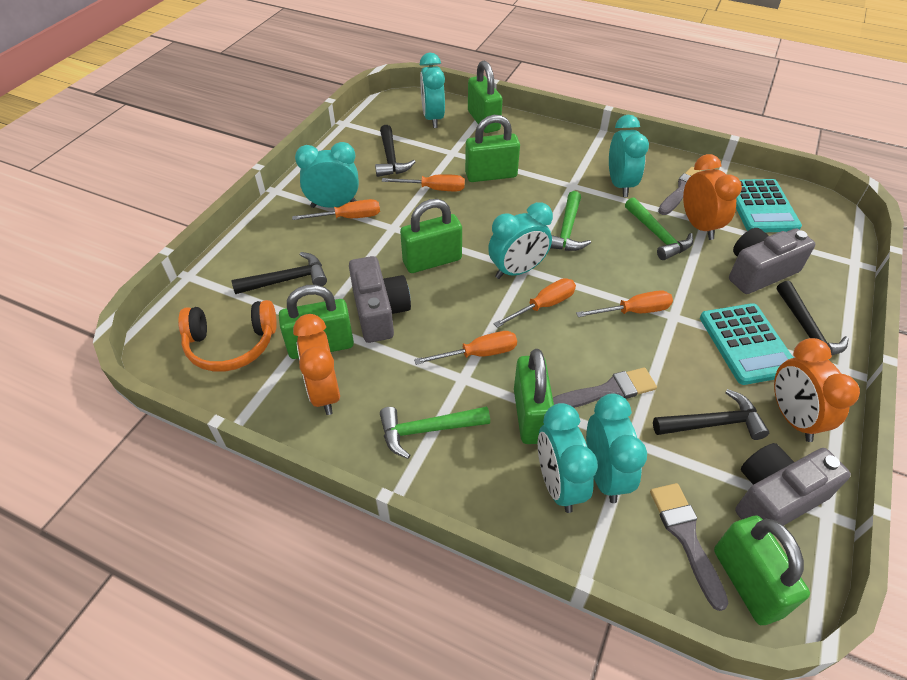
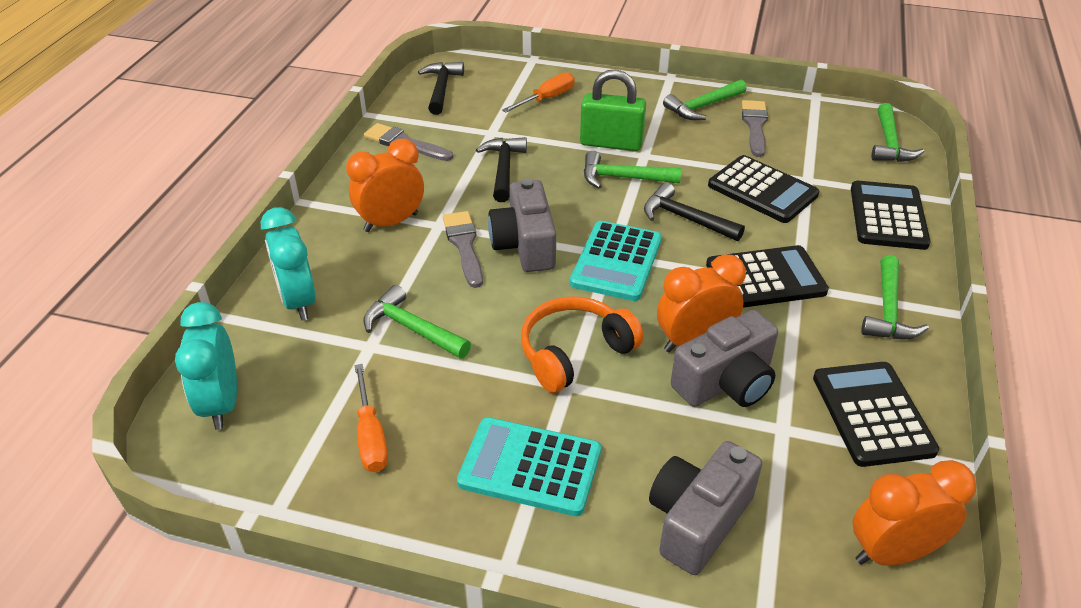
black calculator: 0 -> 4
black hammer: 4 -> 3
green hammer: 3 -> 5
green padlock: 6 -> 1
orange screwdriver: 5 -> 2
turquoise clock: 6 -> 2

